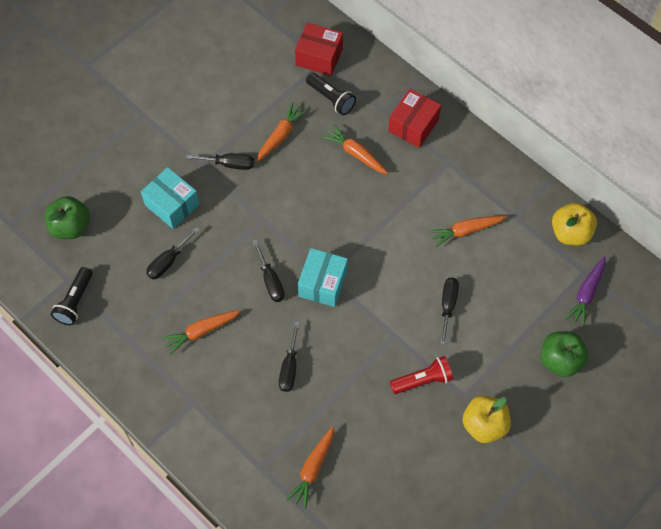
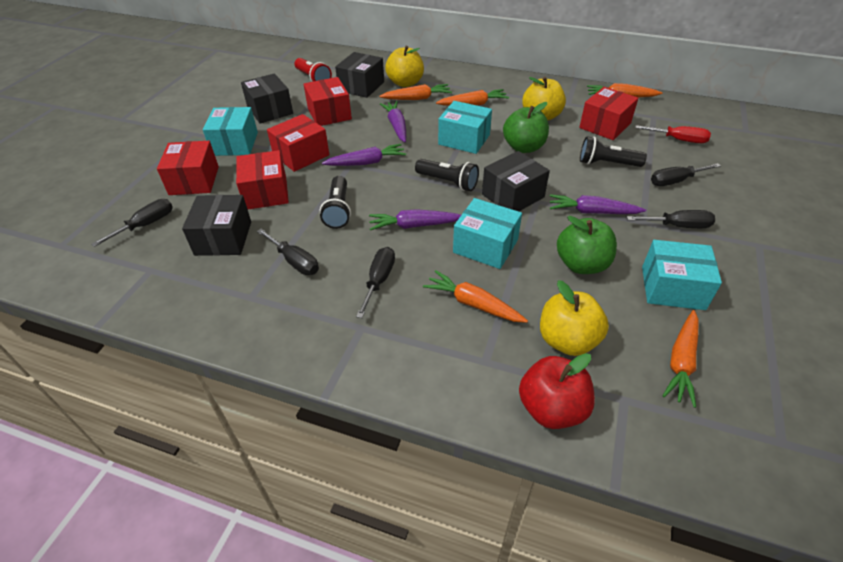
black box: 0 -> 4
black flashlight: 2 -> 3
purple carrot: 1 -> 4
red apple: 0 -> 1
red box: 2 -> 5
red screwdriver: 0 -> 1
turquoise box: 2 -> 4
yellow apple: 2 -> 3

